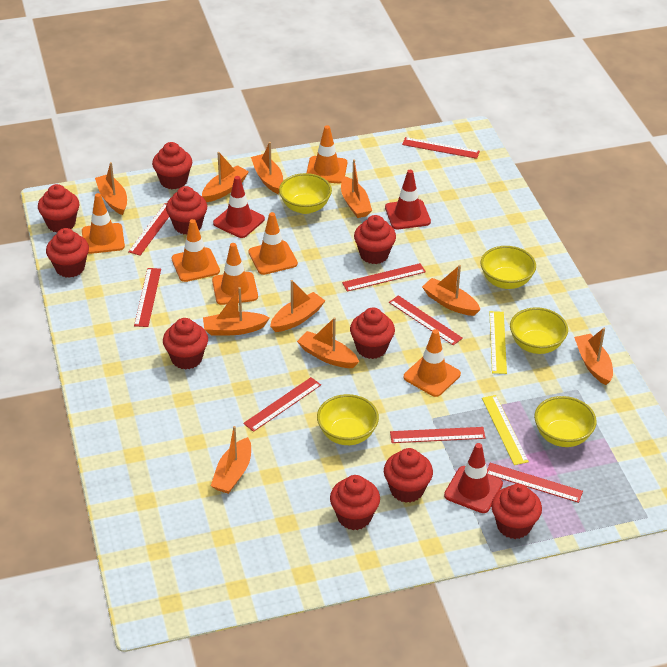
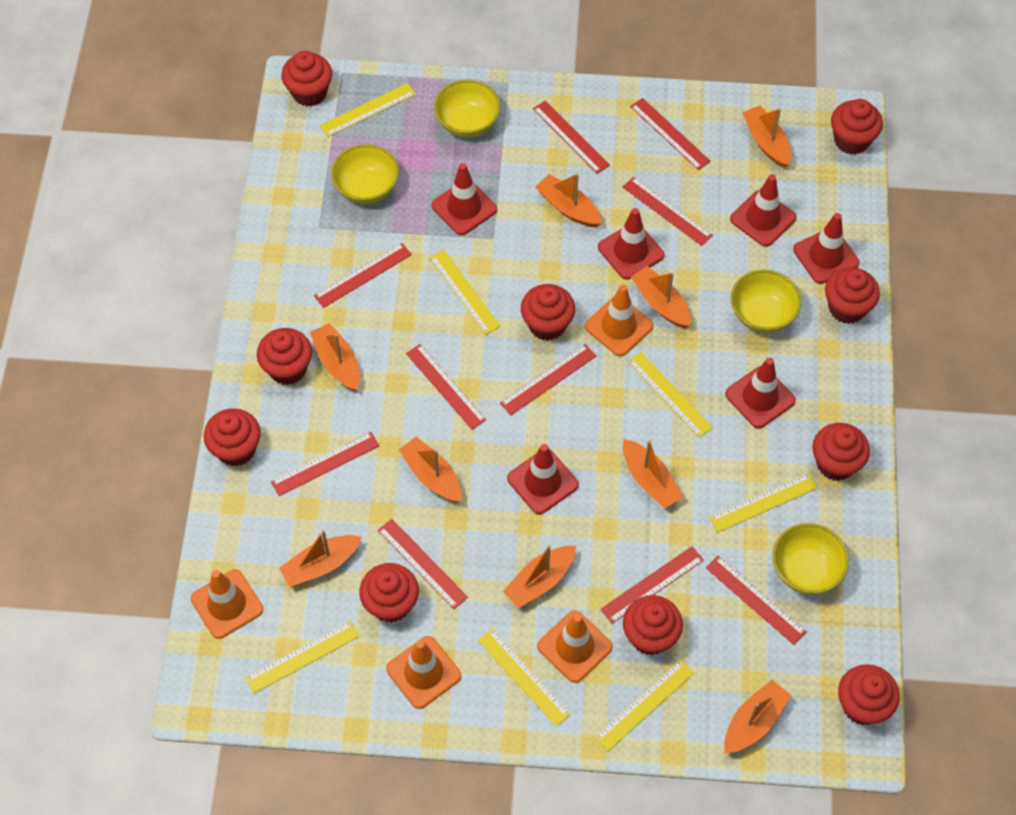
orange boat: 10 -> 9
orange traffic cone: 6 -> 4
red ruler: 8 -> 10
red traffic cone: 3 -> 6
yellow bowl: 5 -> 4
yellow ruler: 2 -> 7

